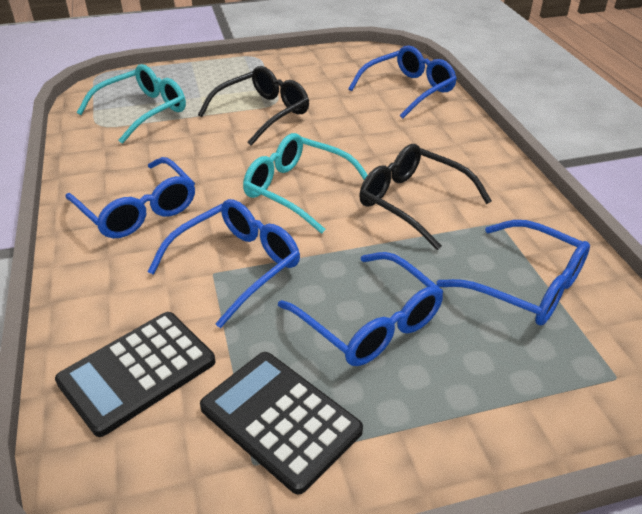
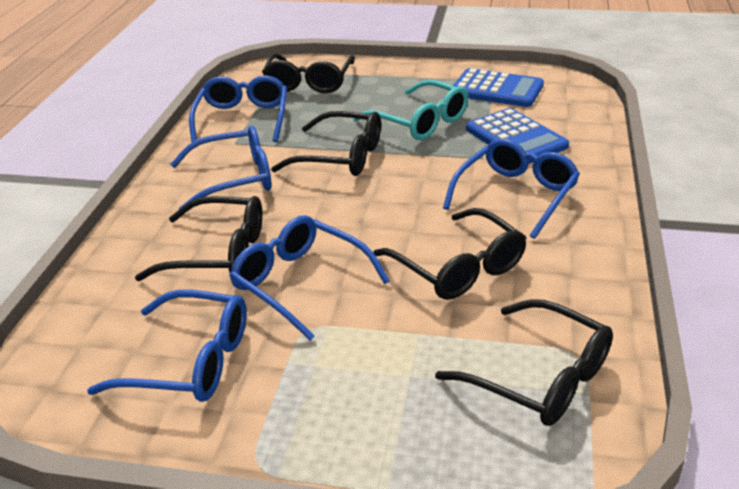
black calculator: 2 -> 0
black glasses: 2 -> 5
blue calculator: 0 -> 2
turquoise glasses: 2 -> 1

